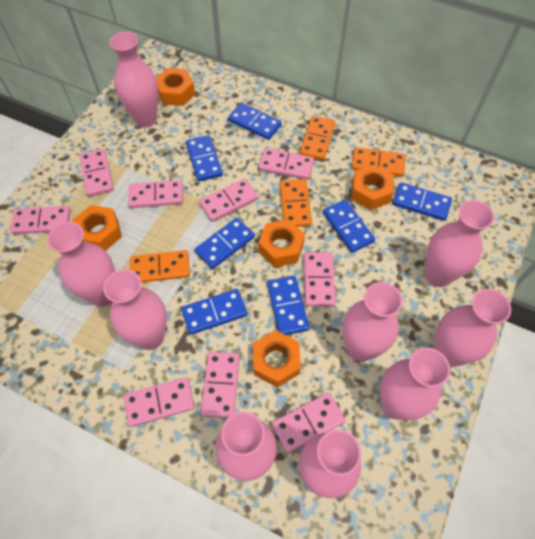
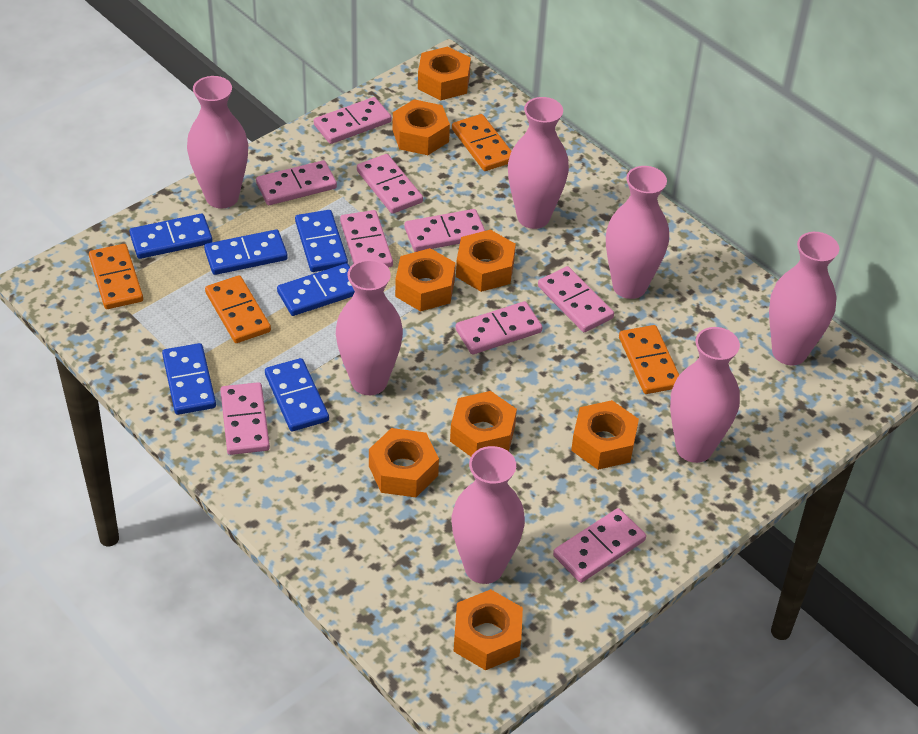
blue domino: 7 -> 6
orange nut: 5 -> 8
pink vase: 9 -> 7

